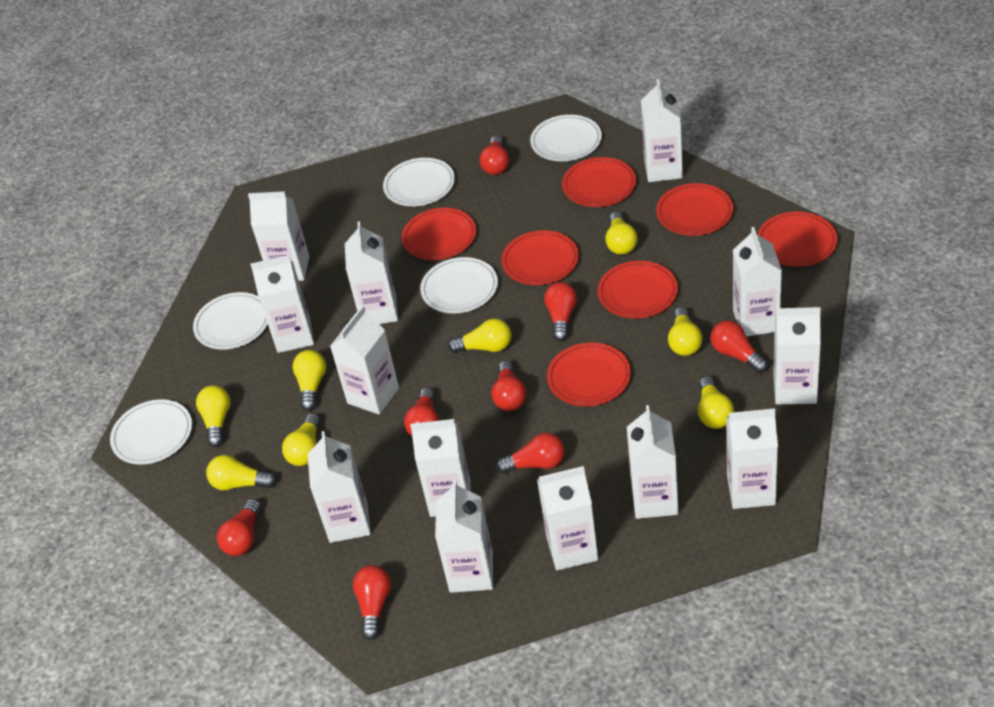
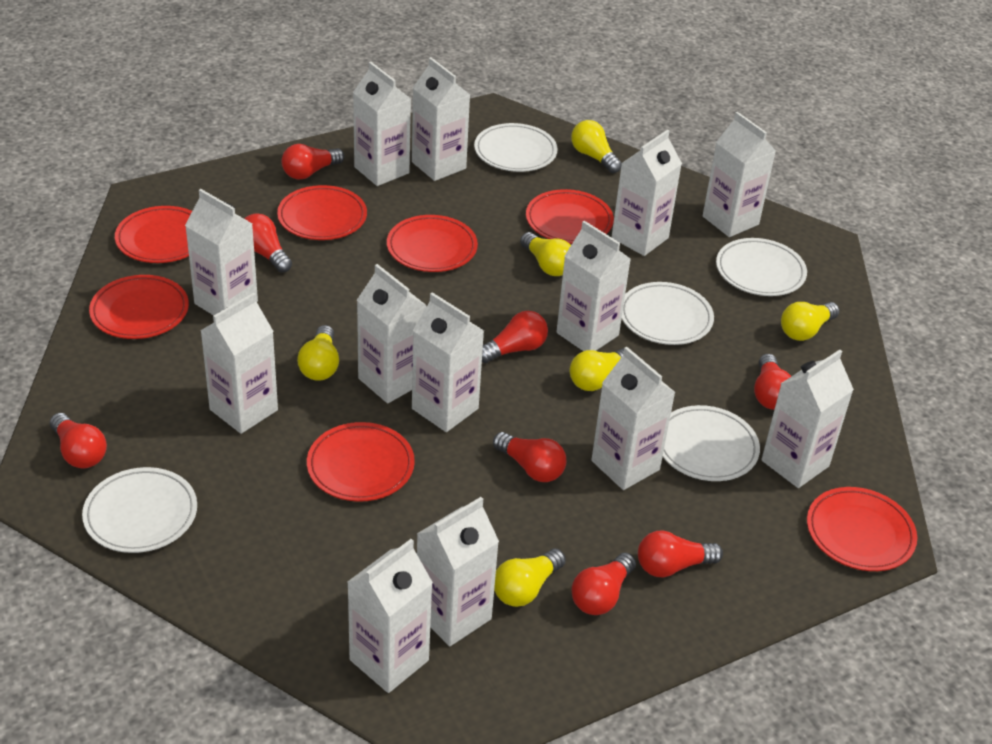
yellow light bulb: 8 -> 6

